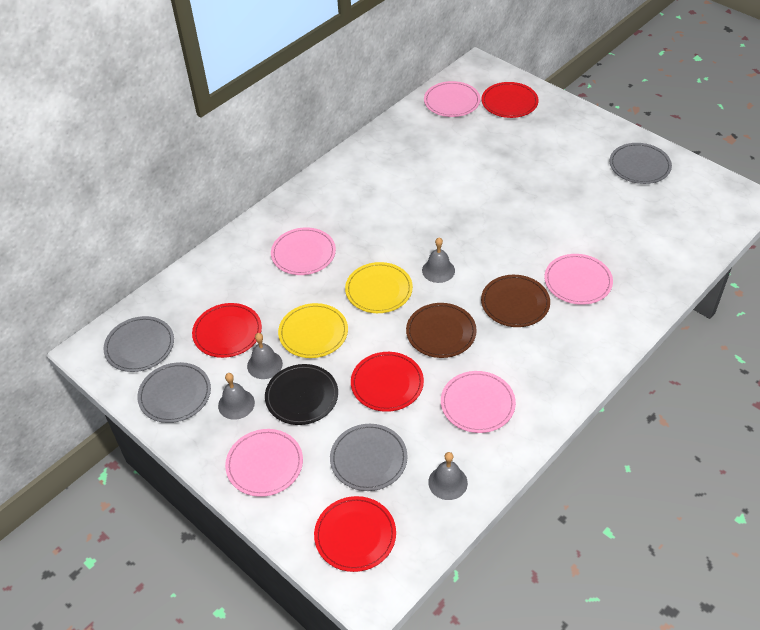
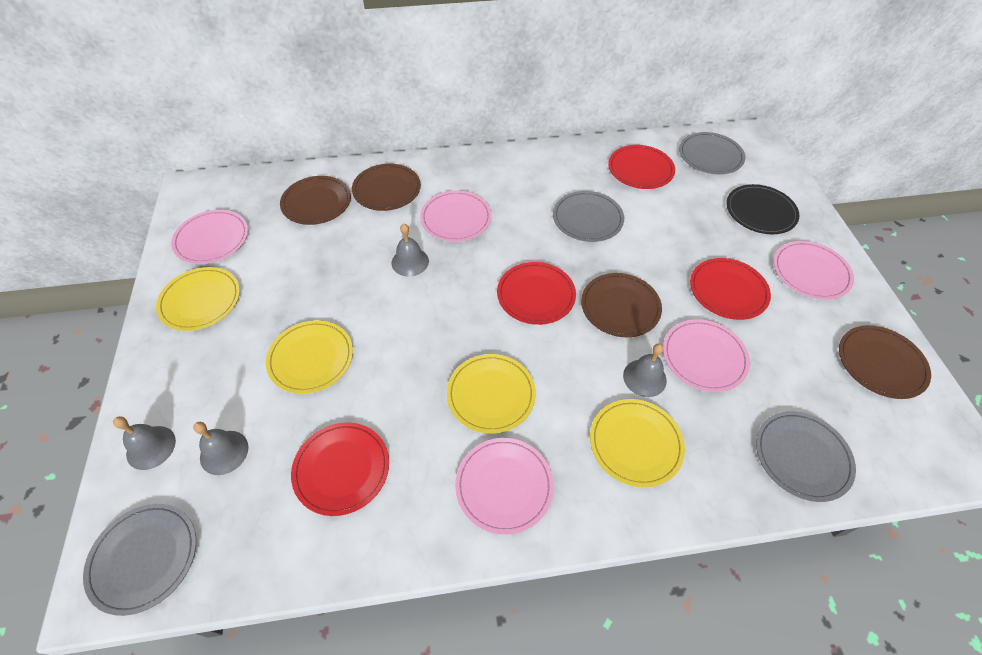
brown plate: 2 -> 4
yellow plate: 2 -> 4

